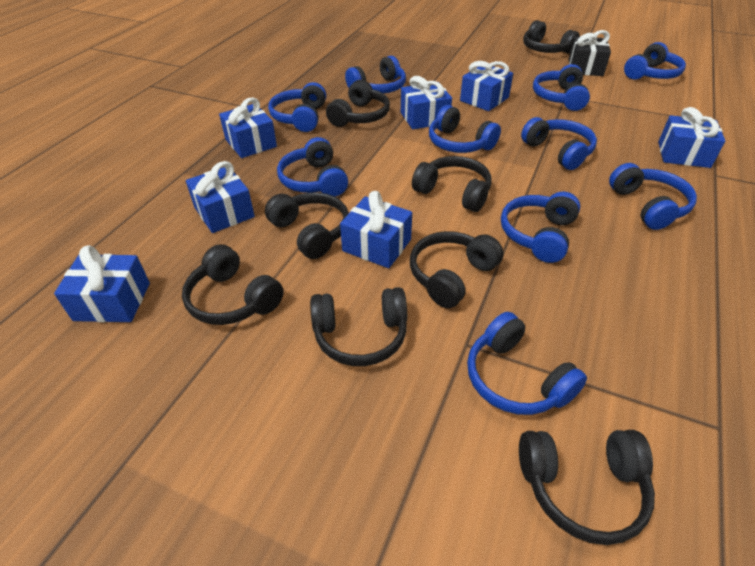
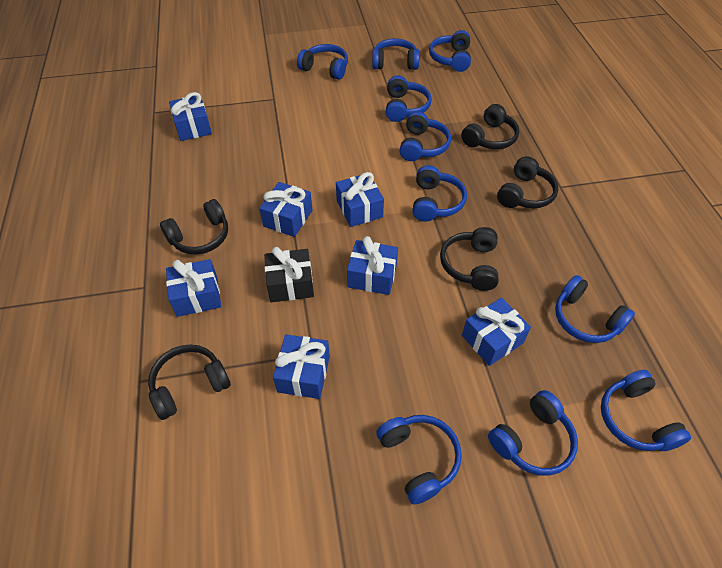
black headphones: 8 -> 5

